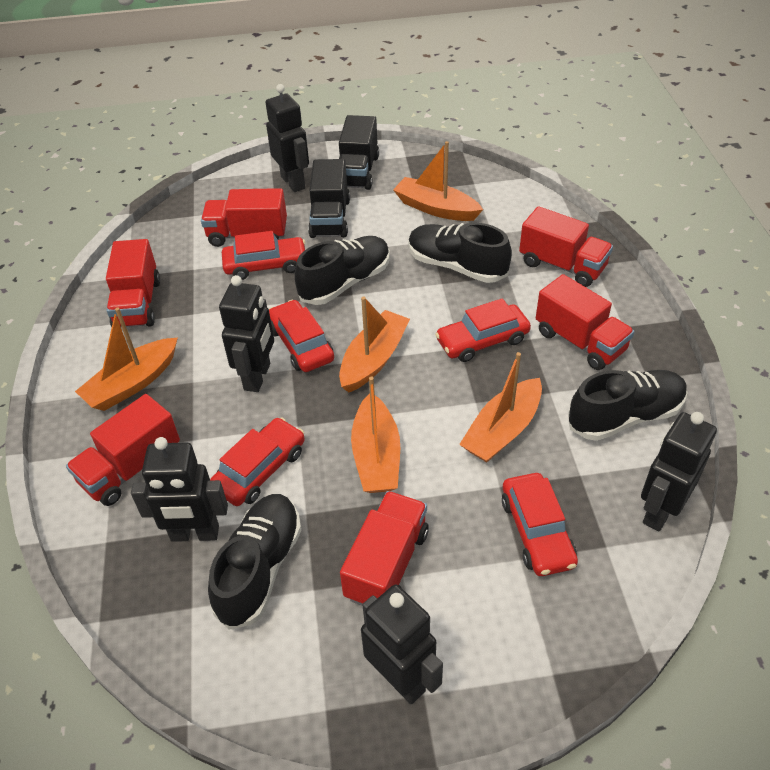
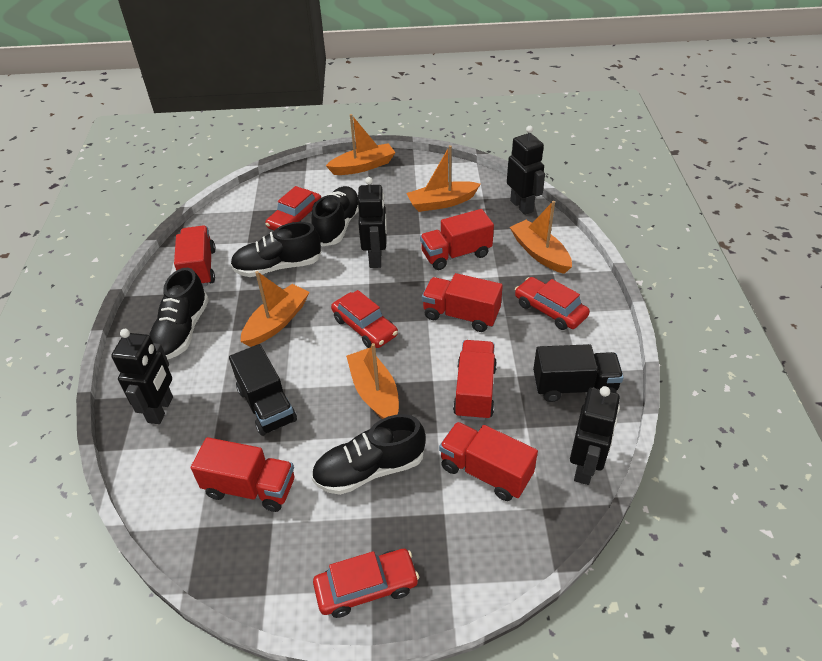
black robot: 5 -> 4
red car: 5 -> 4

